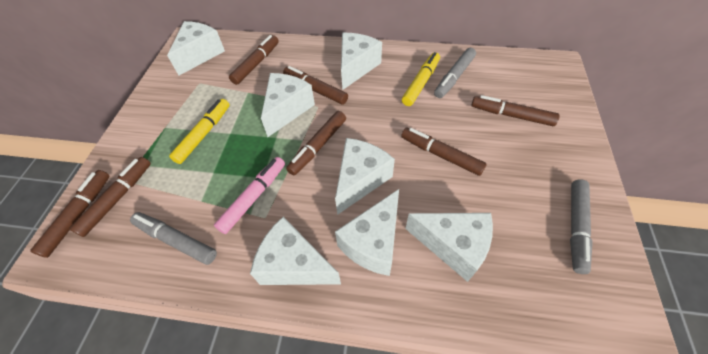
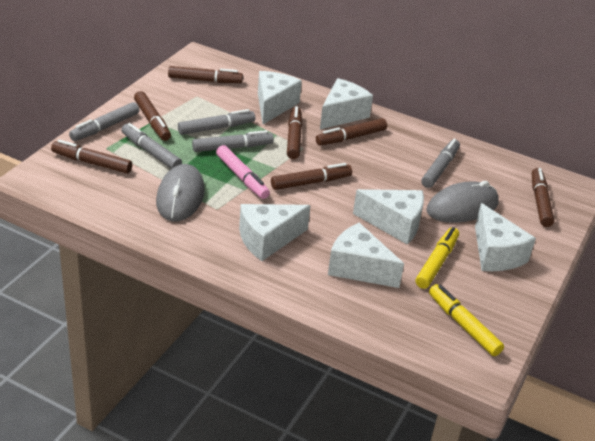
grey marker: 3 -> 5
grey mouse: 0 -> 2
white cheese: 7 -> 6

